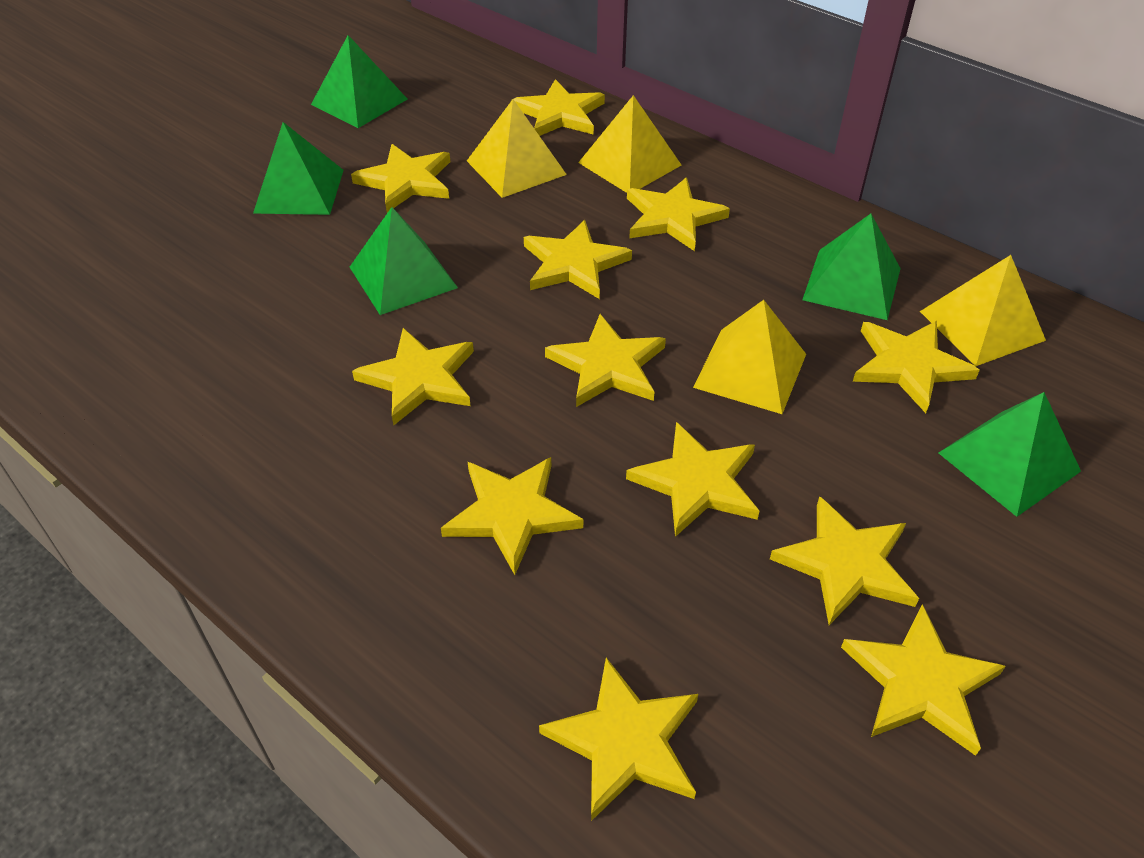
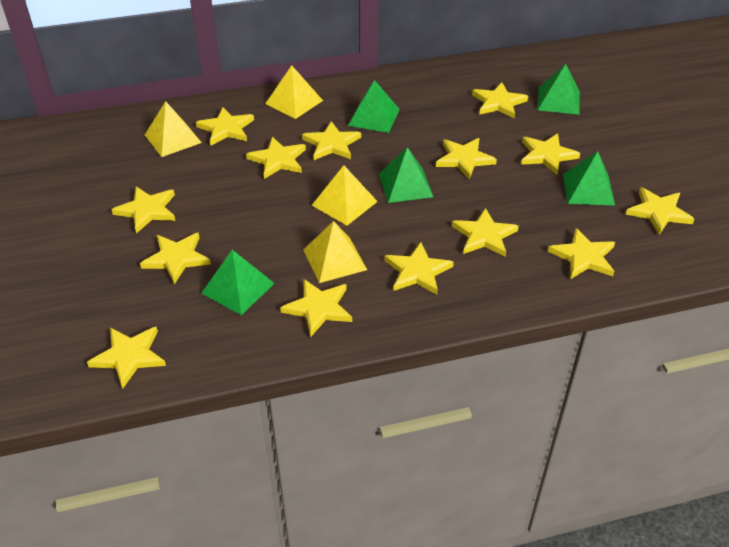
yellow star: 12 -> 14

